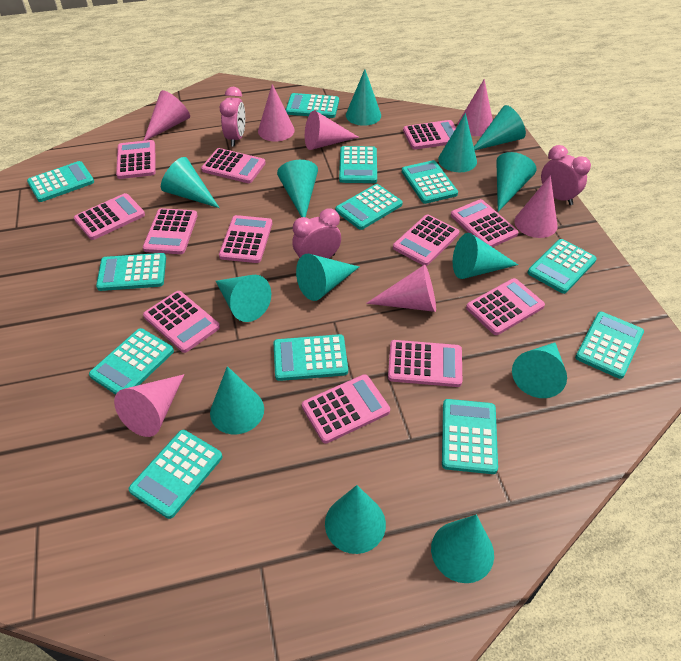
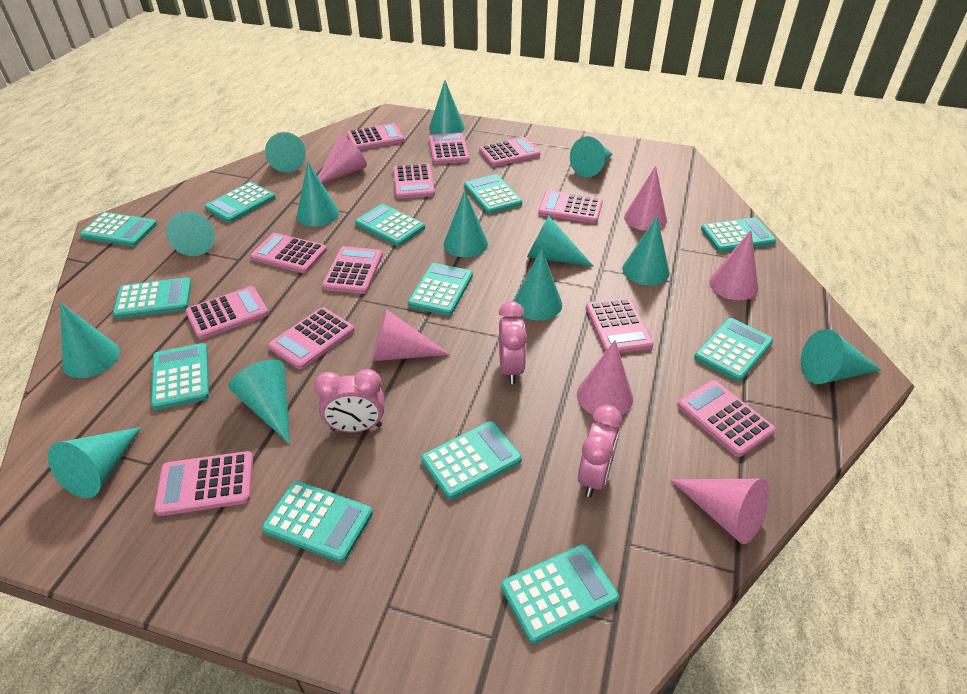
pink cone: 7 -> 6

